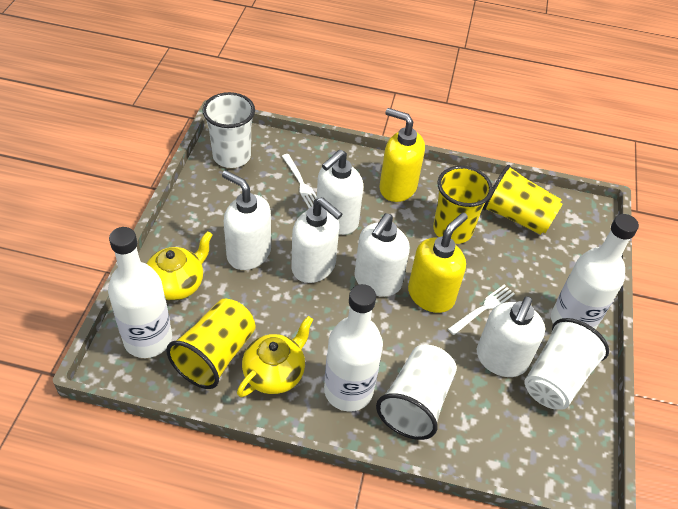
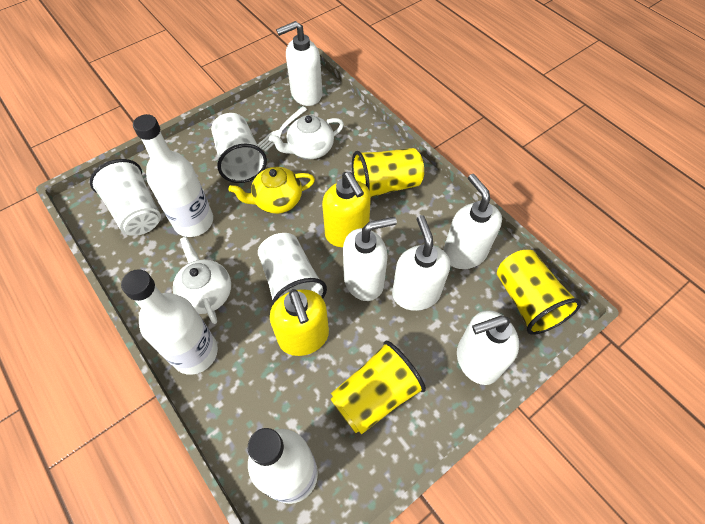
white fork: 2 -> 1
white teapot: 0 -> 2
yellow teapot: 2 -> 1

